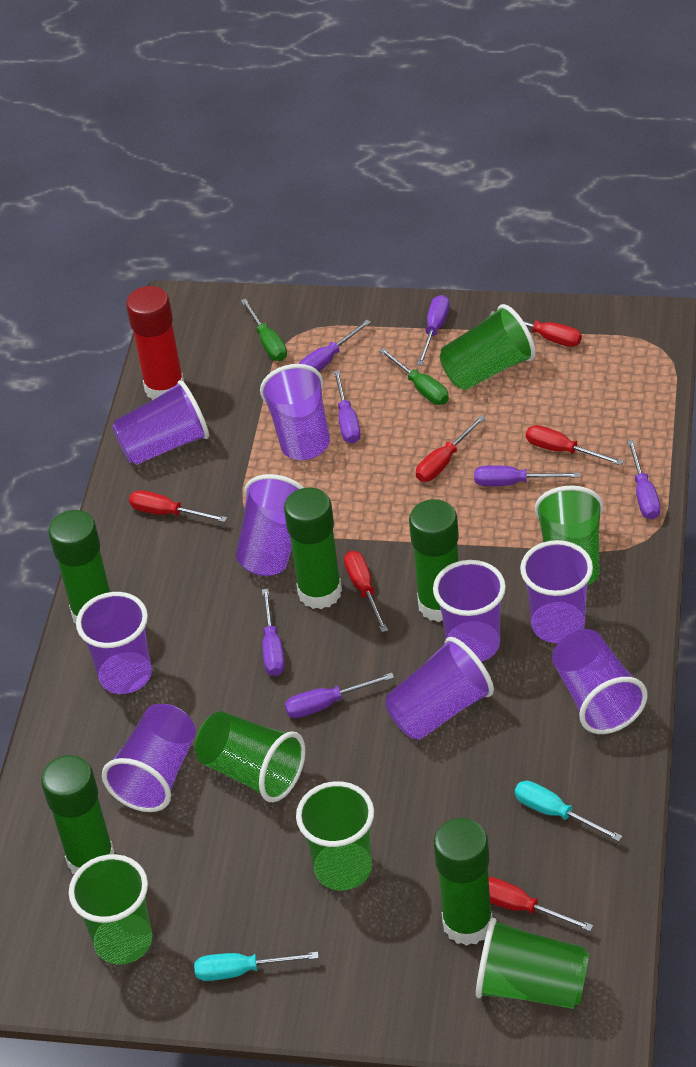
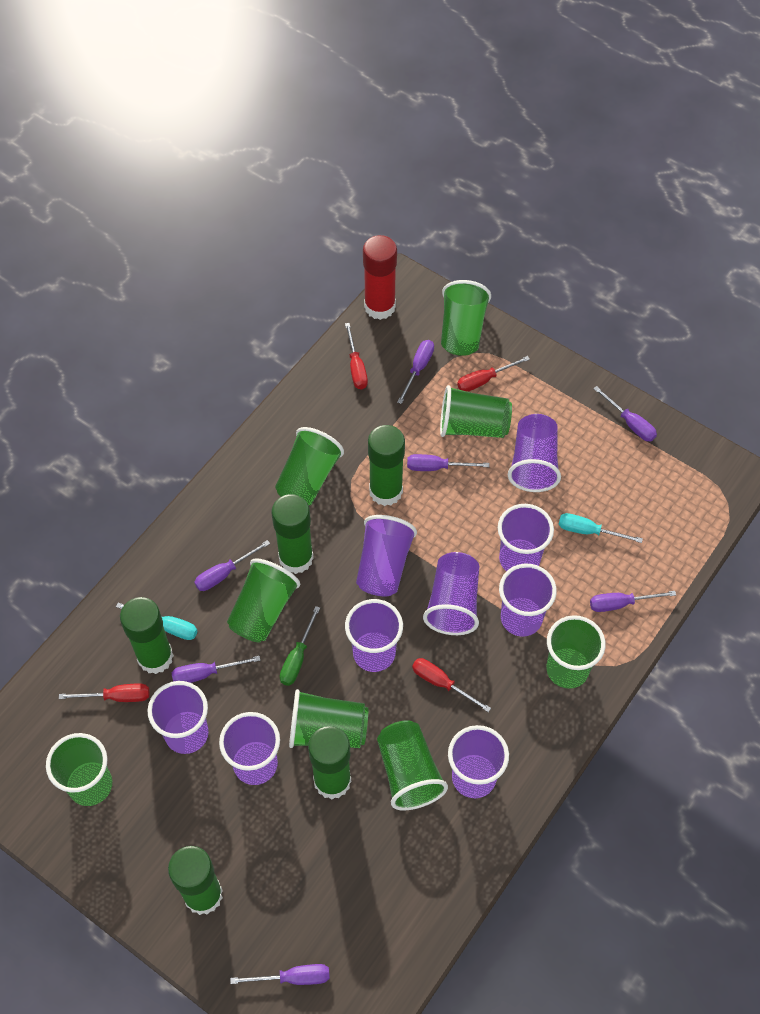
green cup: 6 -> 8
green screwdriver: 2 -> 1
red screwdriver: 6 -> 4

